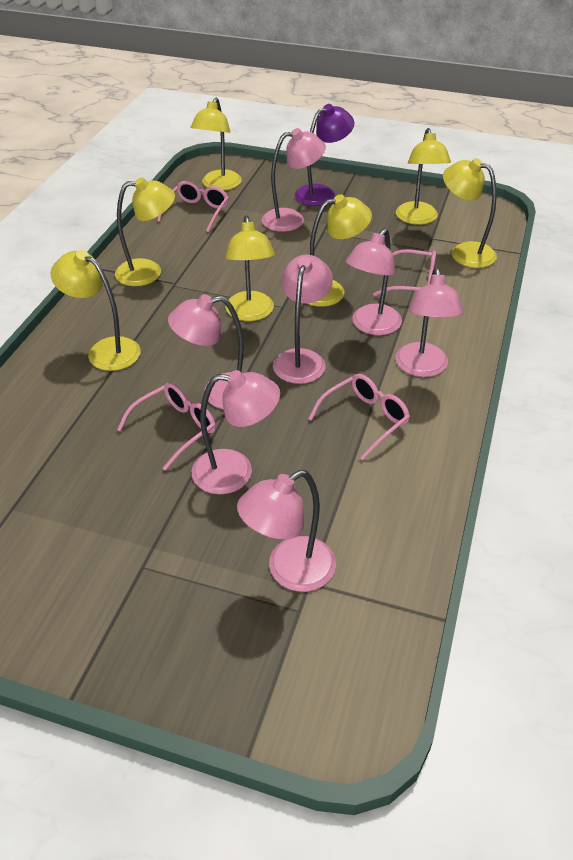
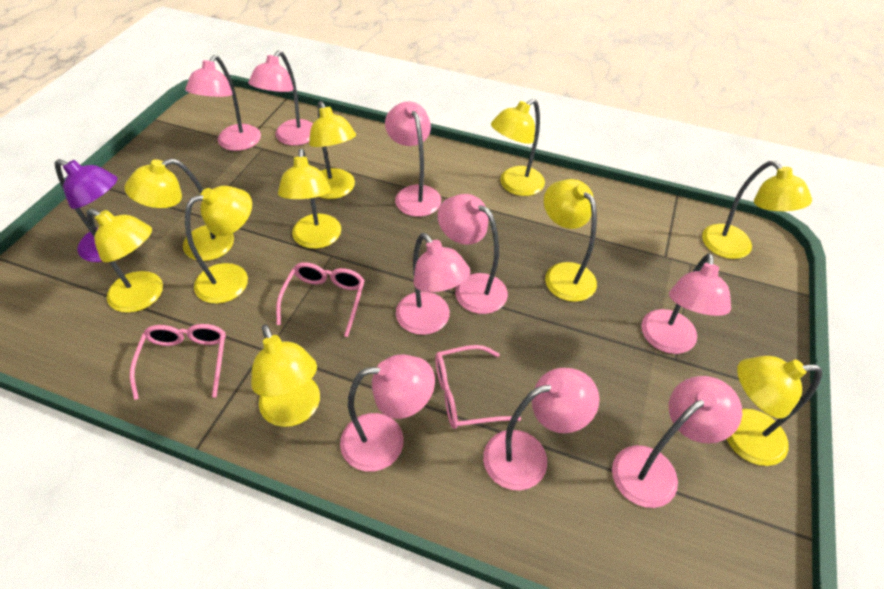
pink glasses: 4 -> 3
pink lamp: 7 -> 9
yellow lamp: 7 -> 10

